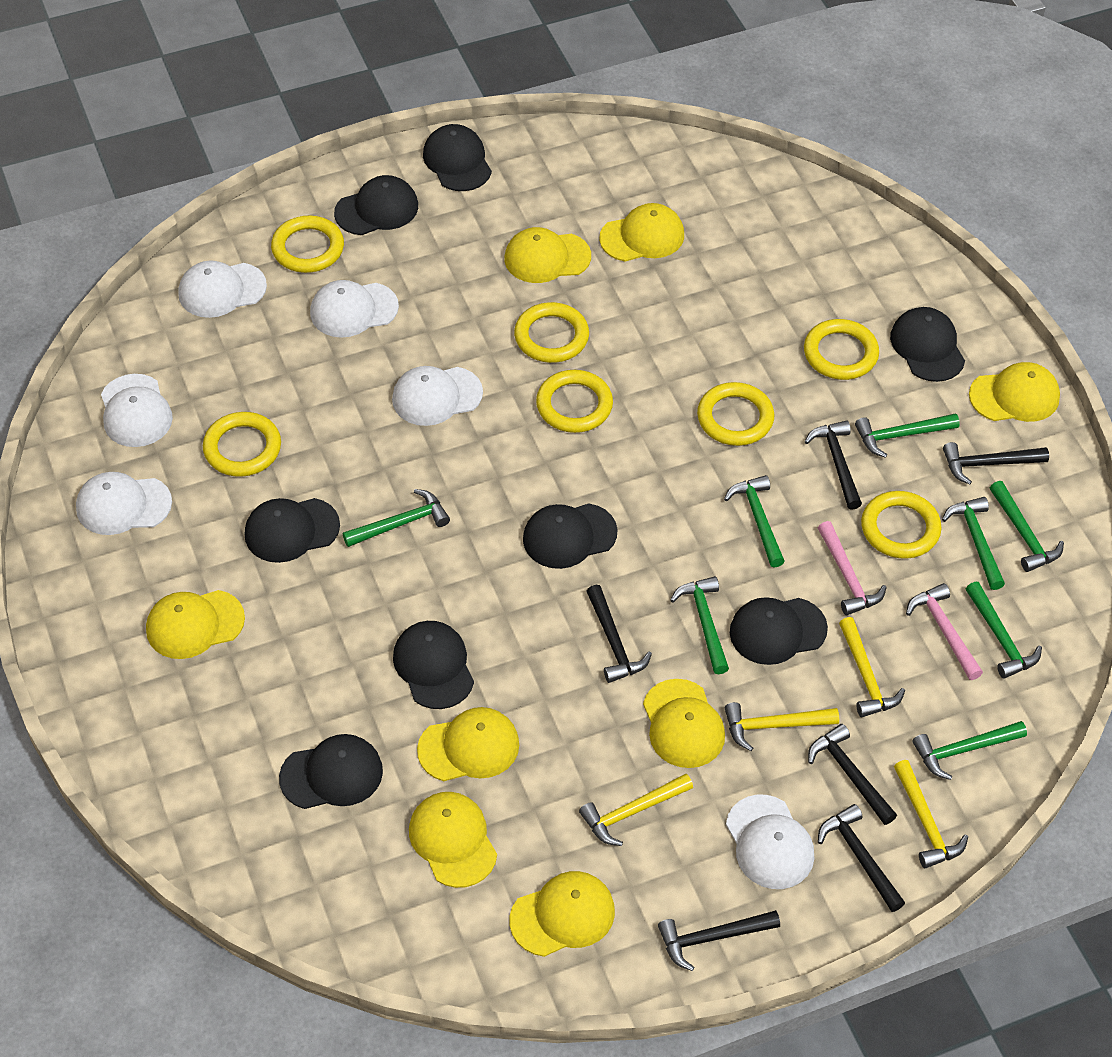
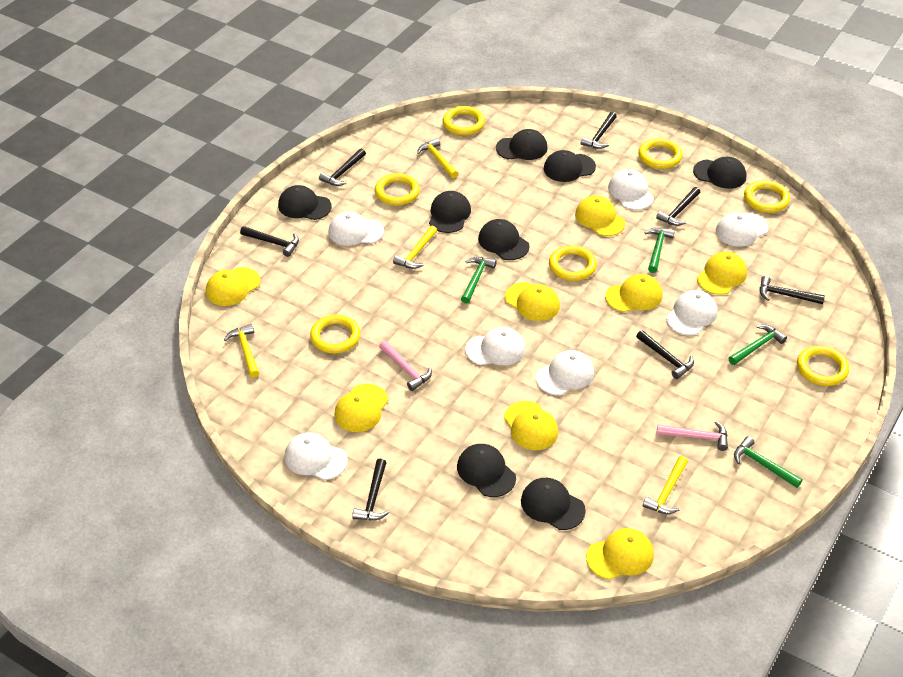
black hammer: 6 -> 7
green hammer: 8 -> 4
white cap: 6 -> 7

